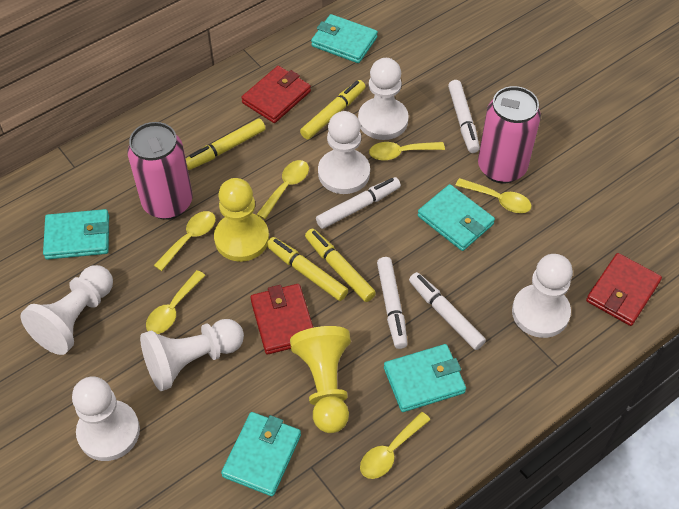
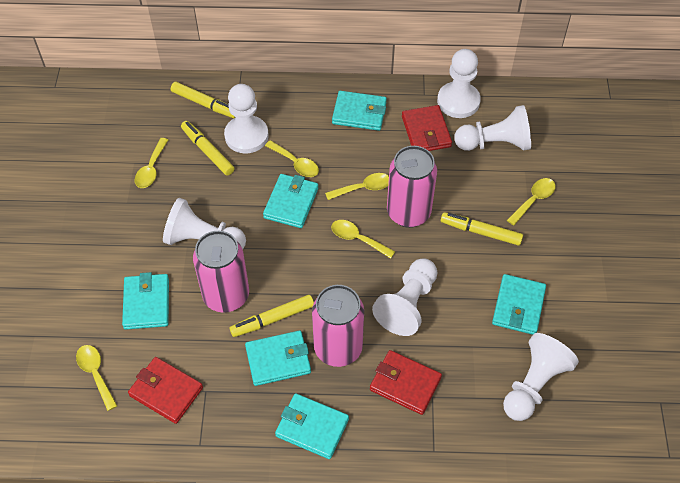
pink can: 2 -> 3
turquoise wallet: 5 -> 6
white marker: 4 -> 0
yellow pawn: 2 -> 0

